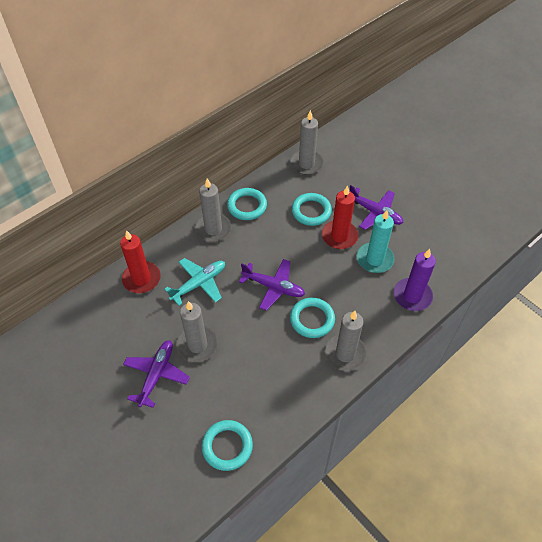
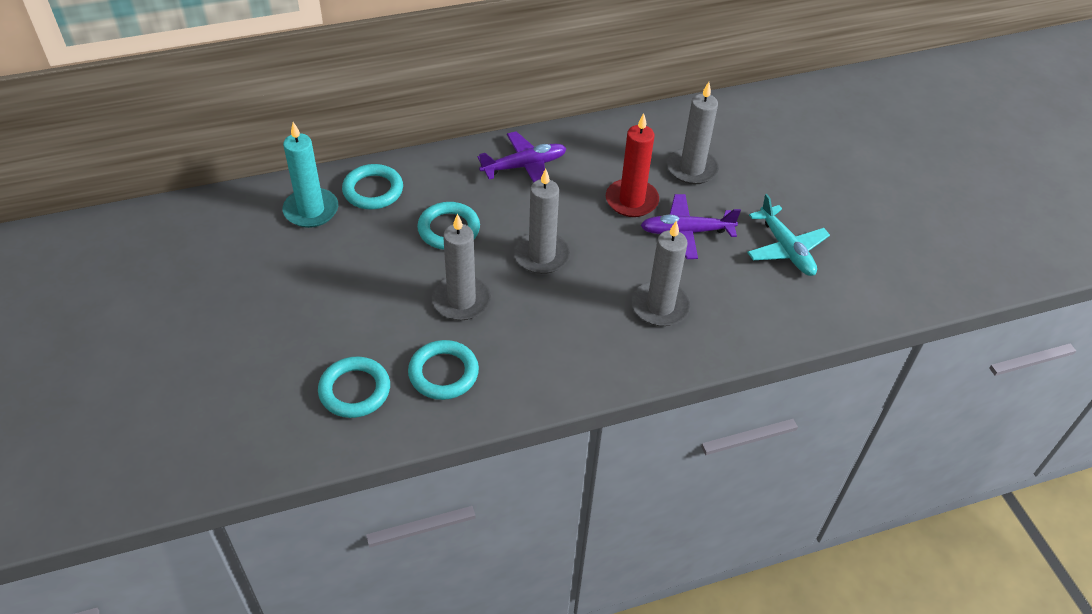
purple candle: 1 -> 0
purple plane: 3 -> 2
red candle: 2 -> 1

